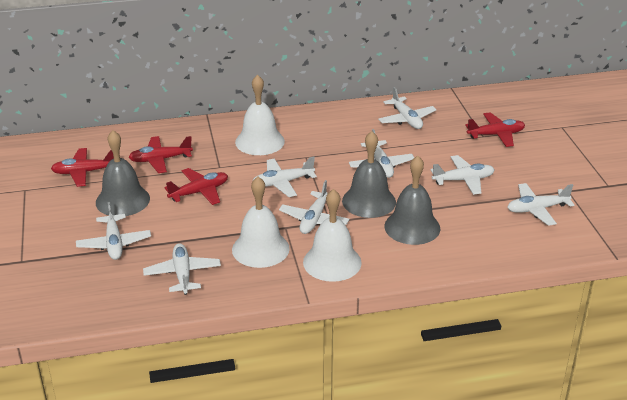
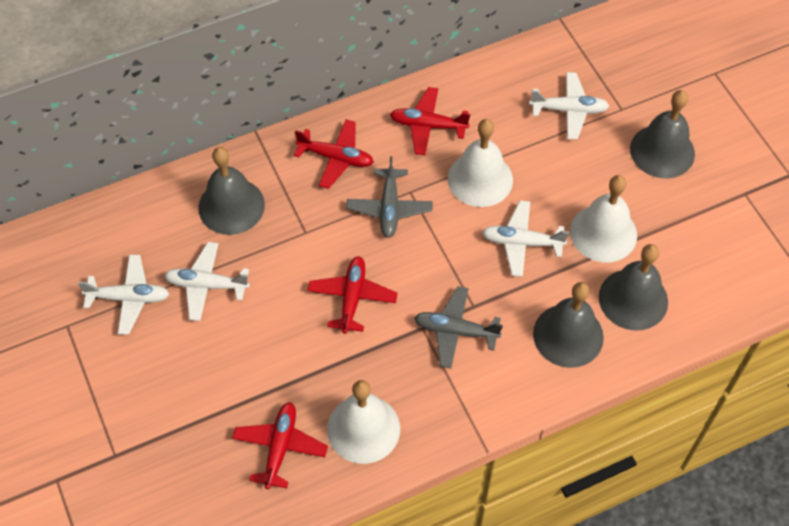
grey bell: 3 -> 4
grey plane: 0 -> 2
white plane: 8 -> 4

